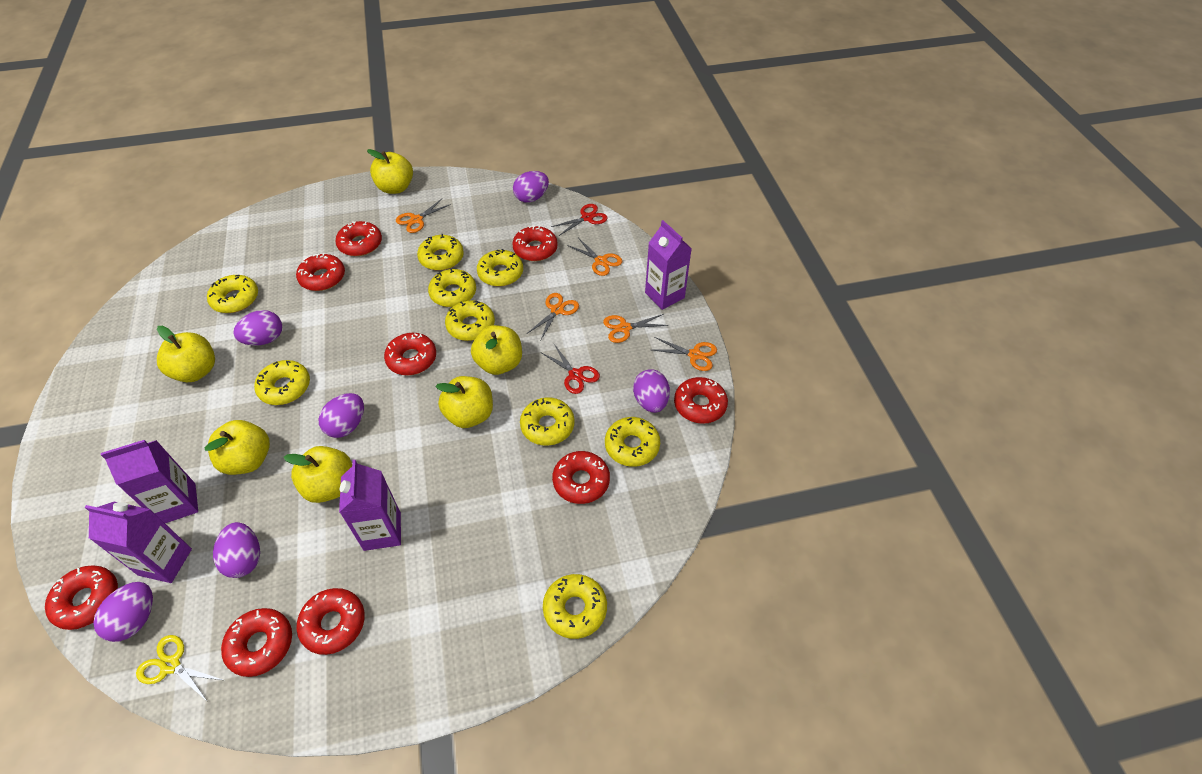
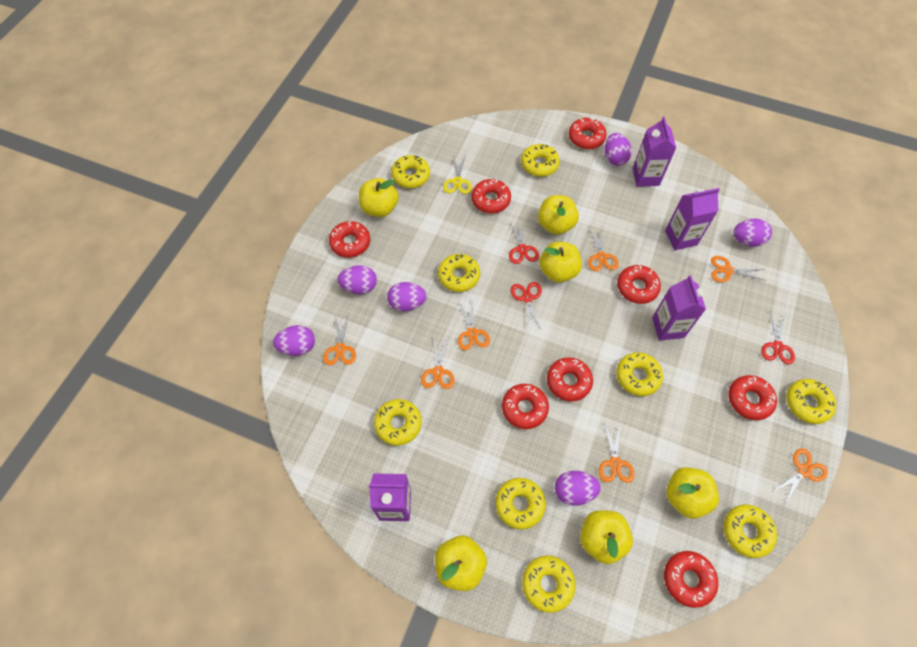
orange scissors: 5 -> 7
red donut: 9 -> 8
red scissors: 2 -> 3

